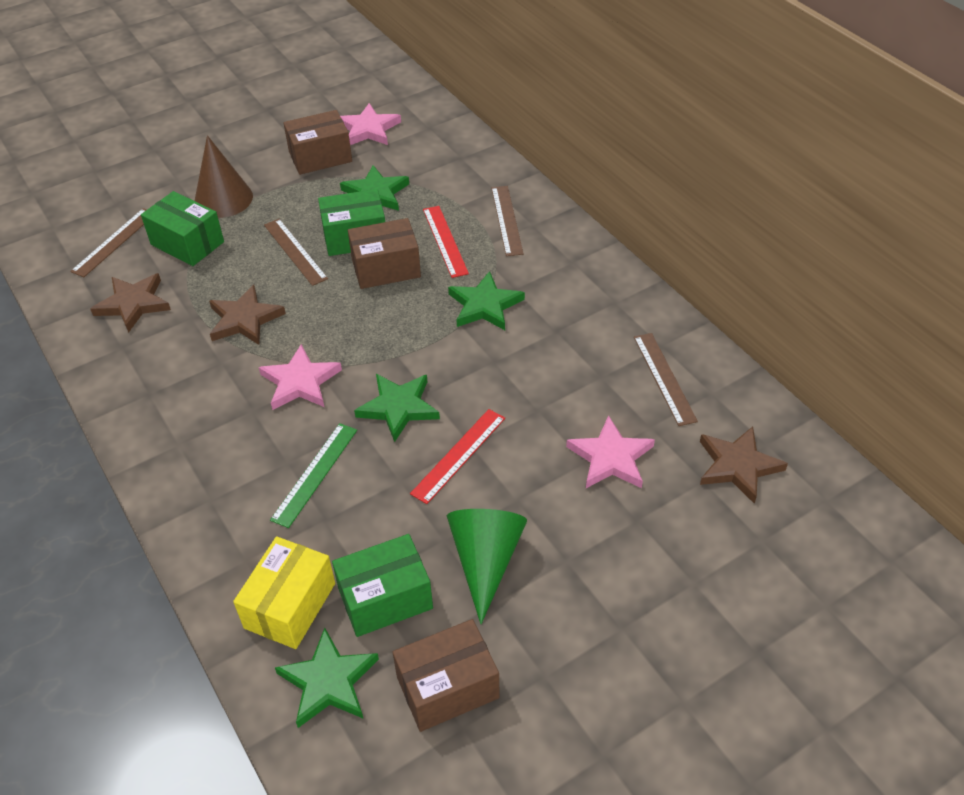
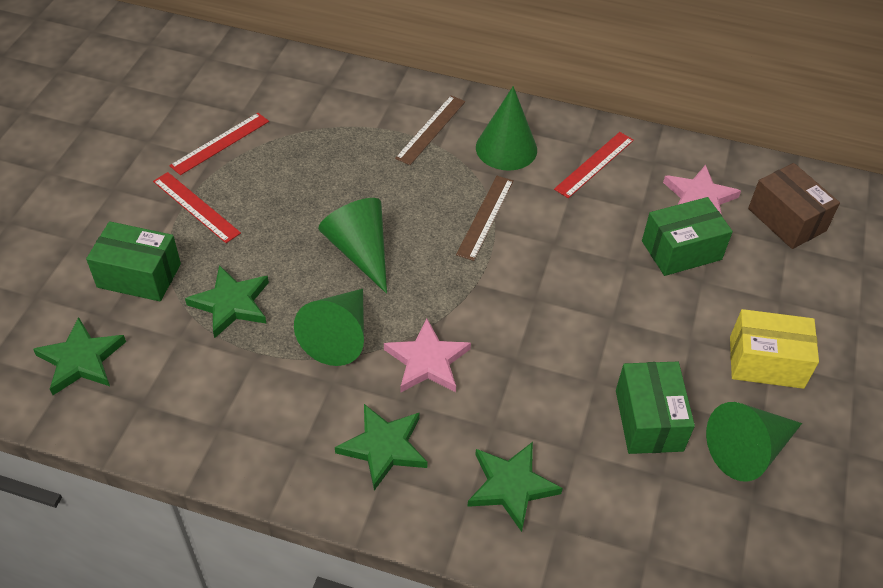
brown box: 3 -> 1
brown cone: 1 -> 0
brown ruler: 4 -> 2
brown star: 3 -> 0
green cone: 1 -> 4
green ruler: 1 -> 0
pink star: 3 -> 2
red ruler: 2 -> 3

